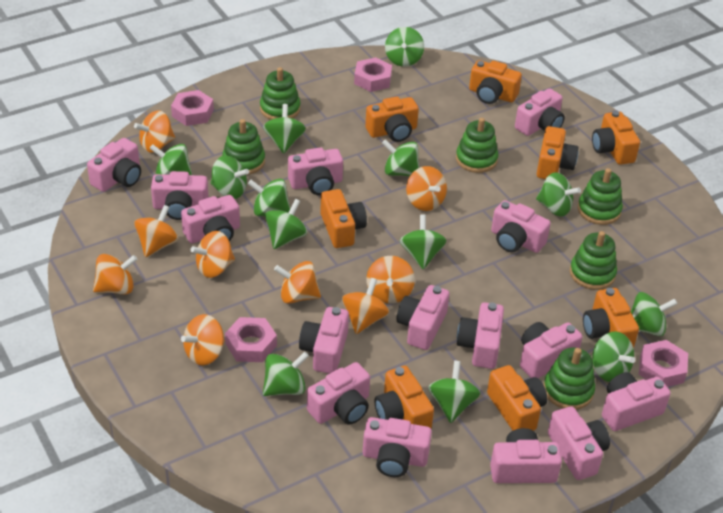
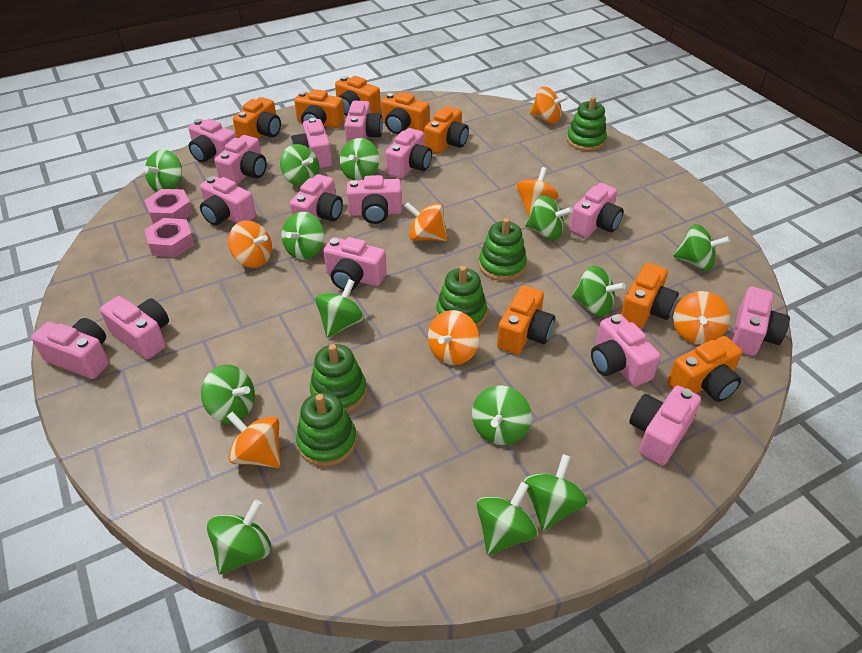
green stacking toy: 6 -> 5
orange spinning top: 9 -> 7
pink nut: 4 -> 2

